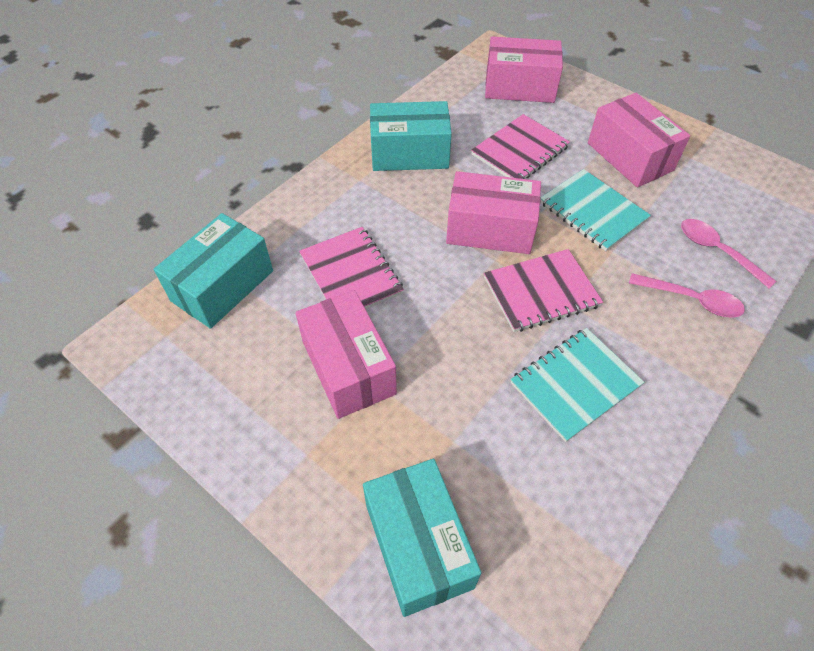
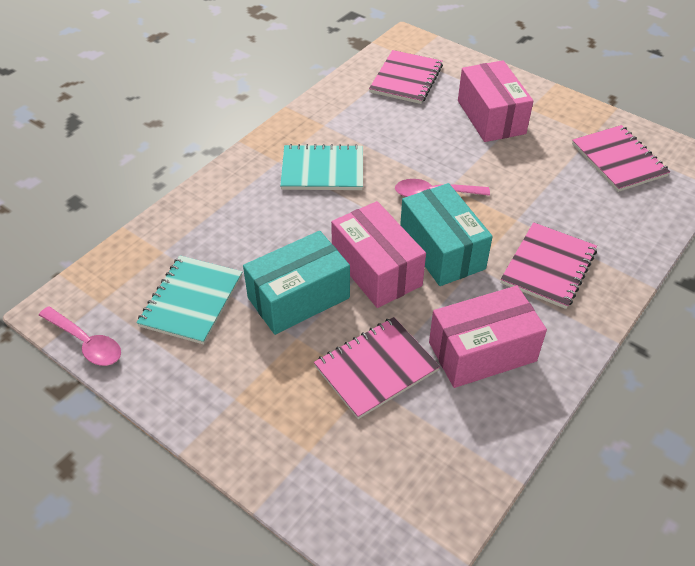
pink box: 4 -> 3
pink notebook: 3 -> 4
turquoise box: 3 -> 2

